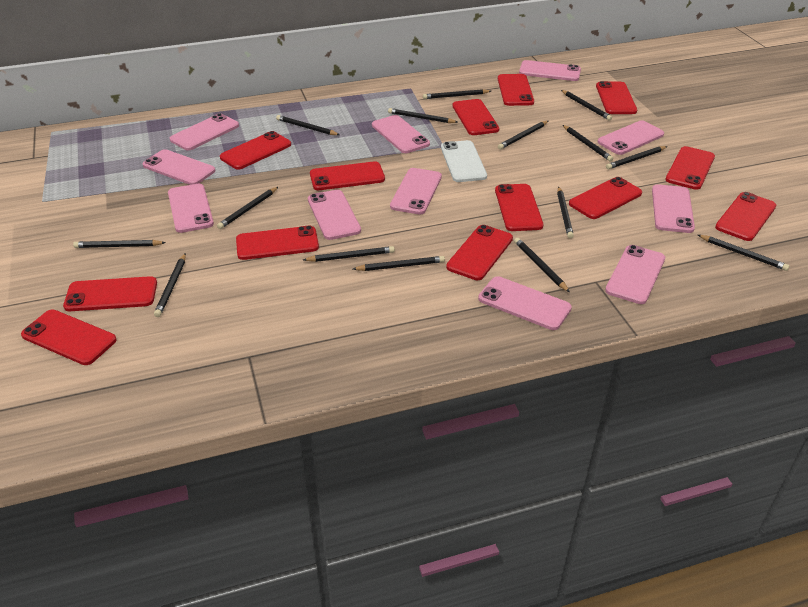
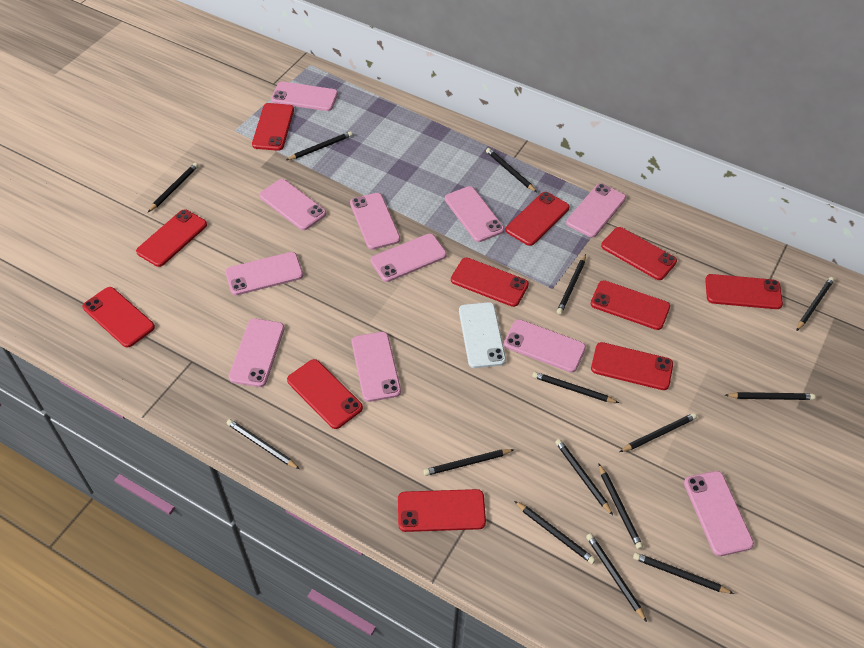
red phone: 13 -> 11

